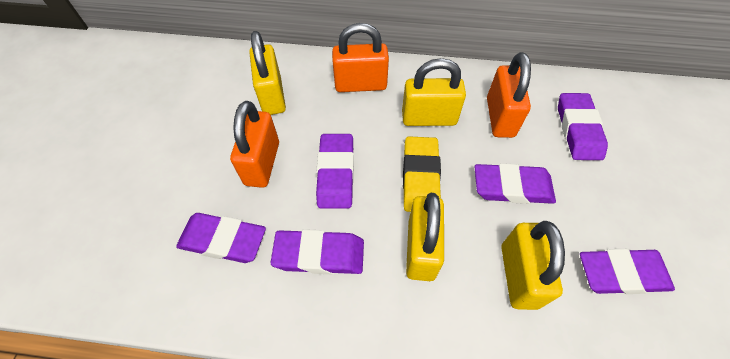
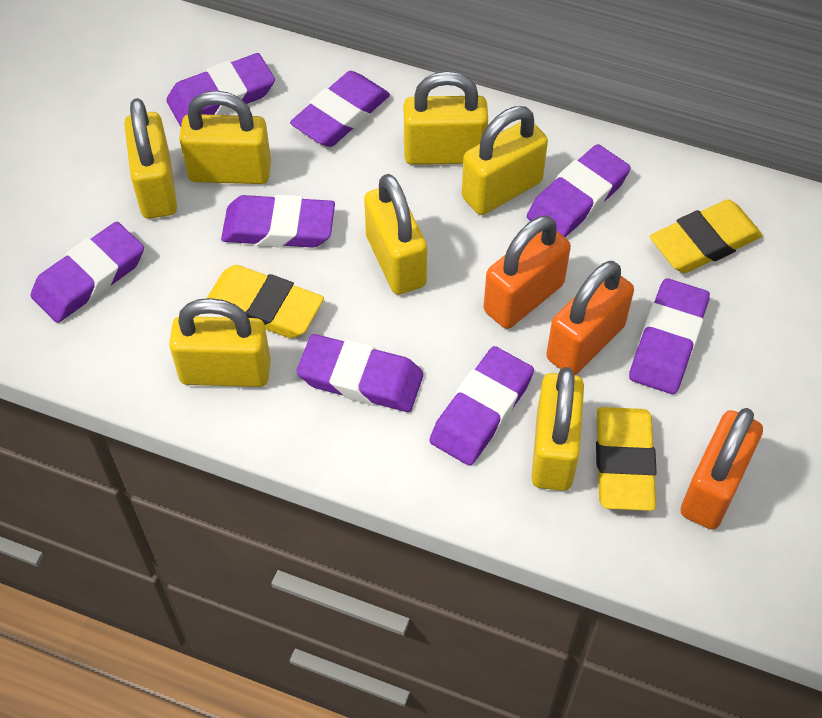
purple eraser: 6 -> 8
yellow eraser: 1 -> 3
yellow padlock: 4 -> 7

